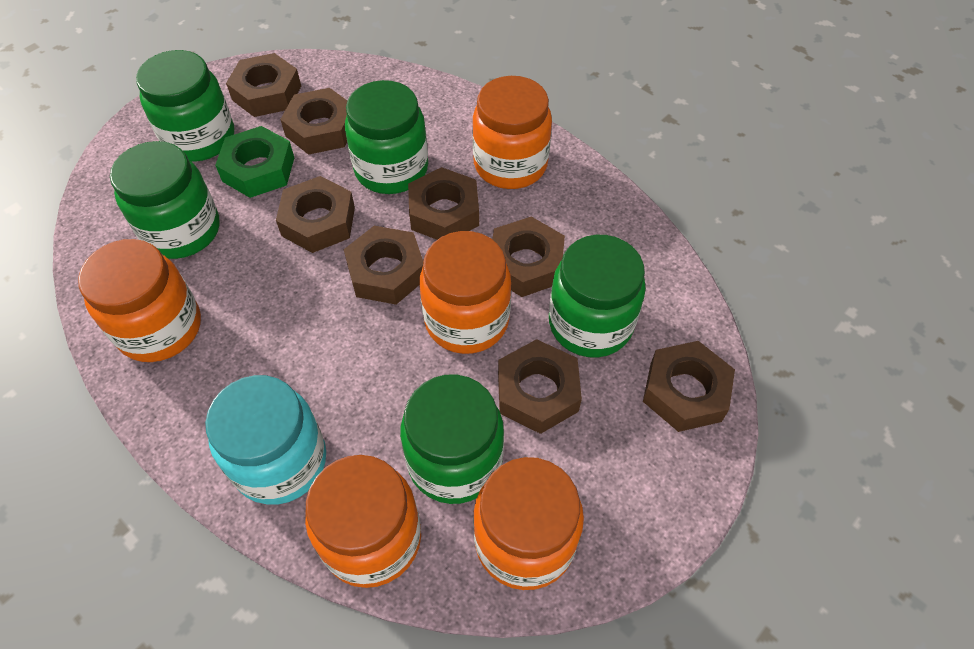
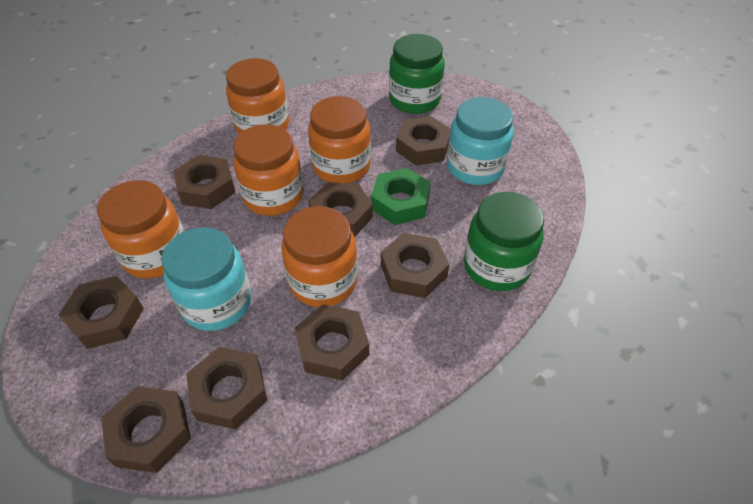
green jar: 5 -> 2
turquoise jar: 1 -> 2

